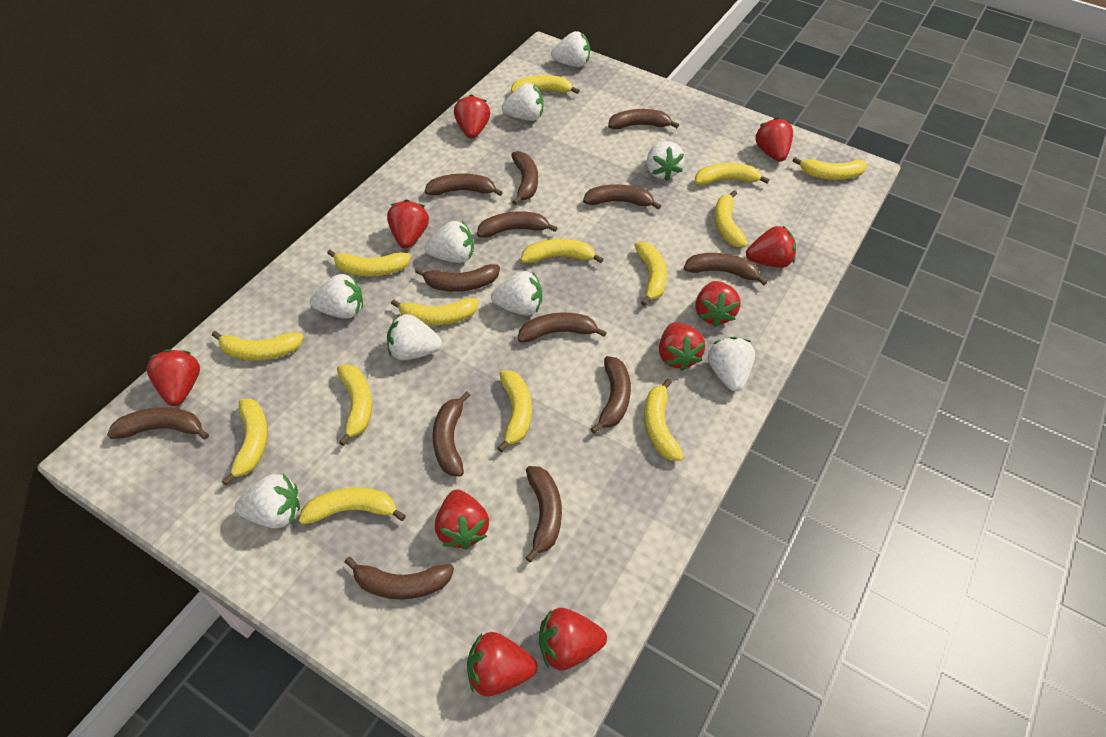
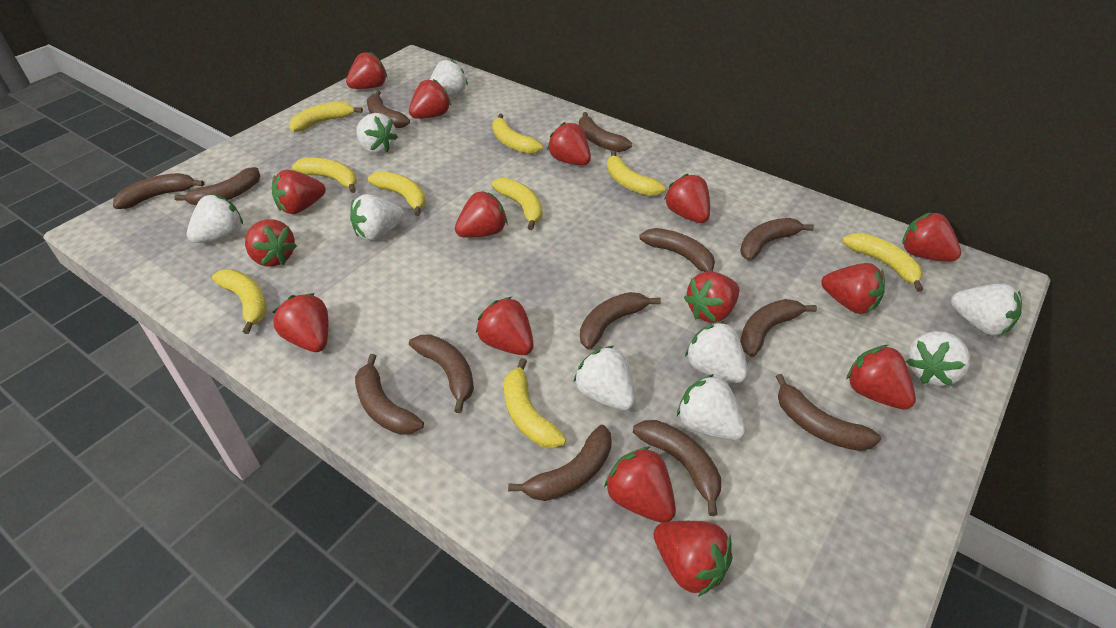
red strawberry: 10 -> 15
yellow banana: 14 -> 9

